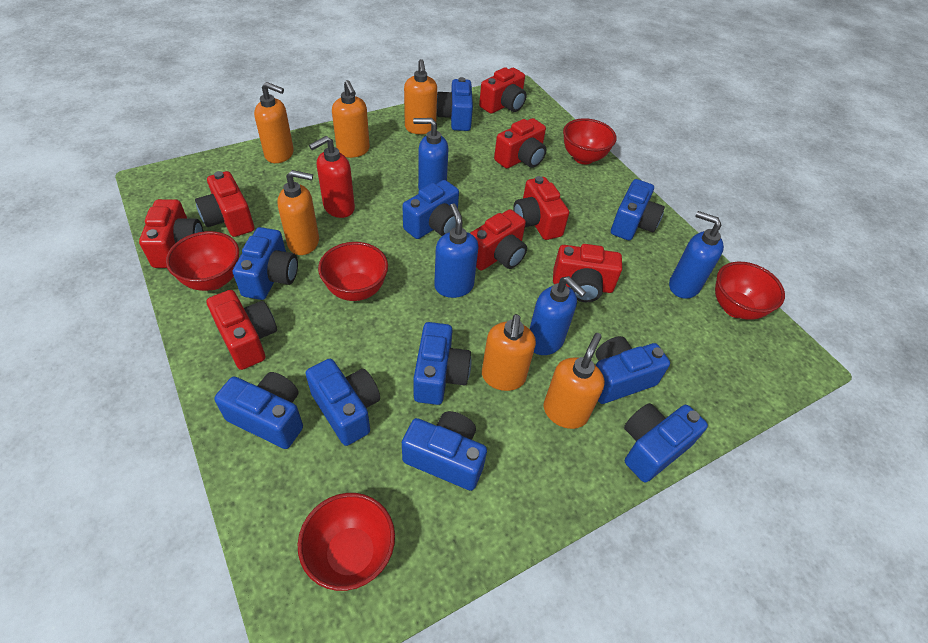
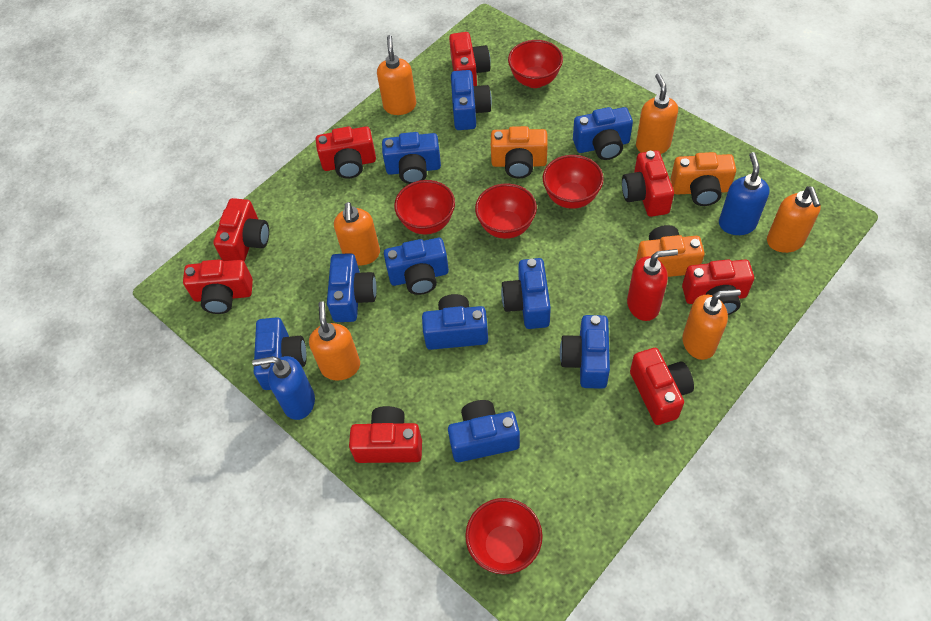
blue soap dispenser: 4 -> 2
orange camera: 0 -> 3

